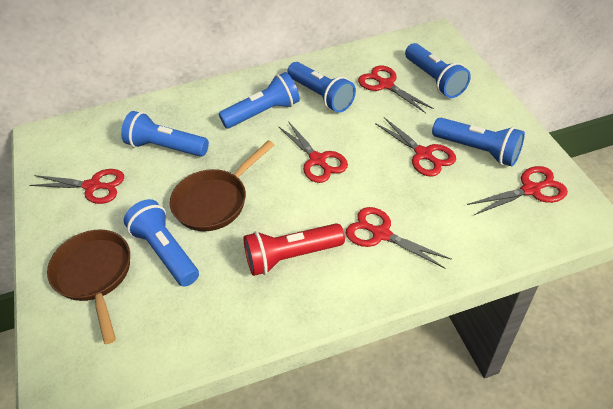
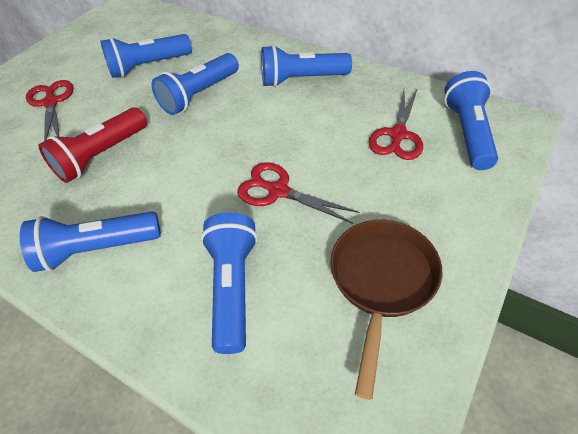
brown pan: 2 -> 1
red scissors: 6 -> 3

